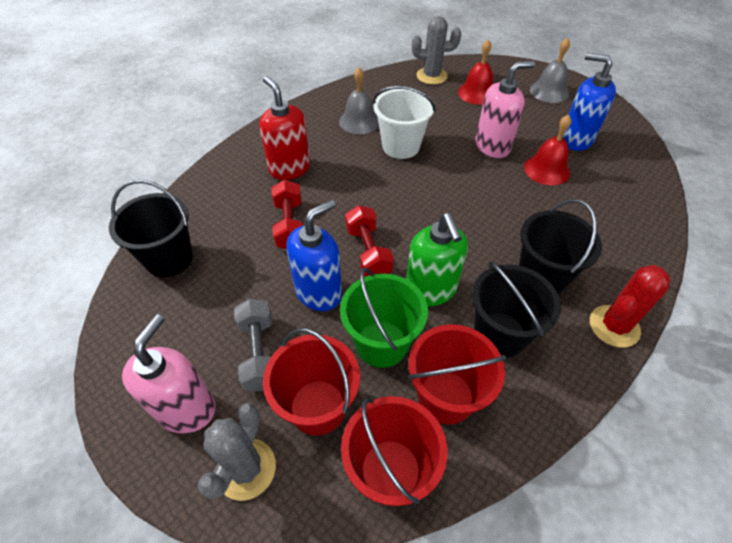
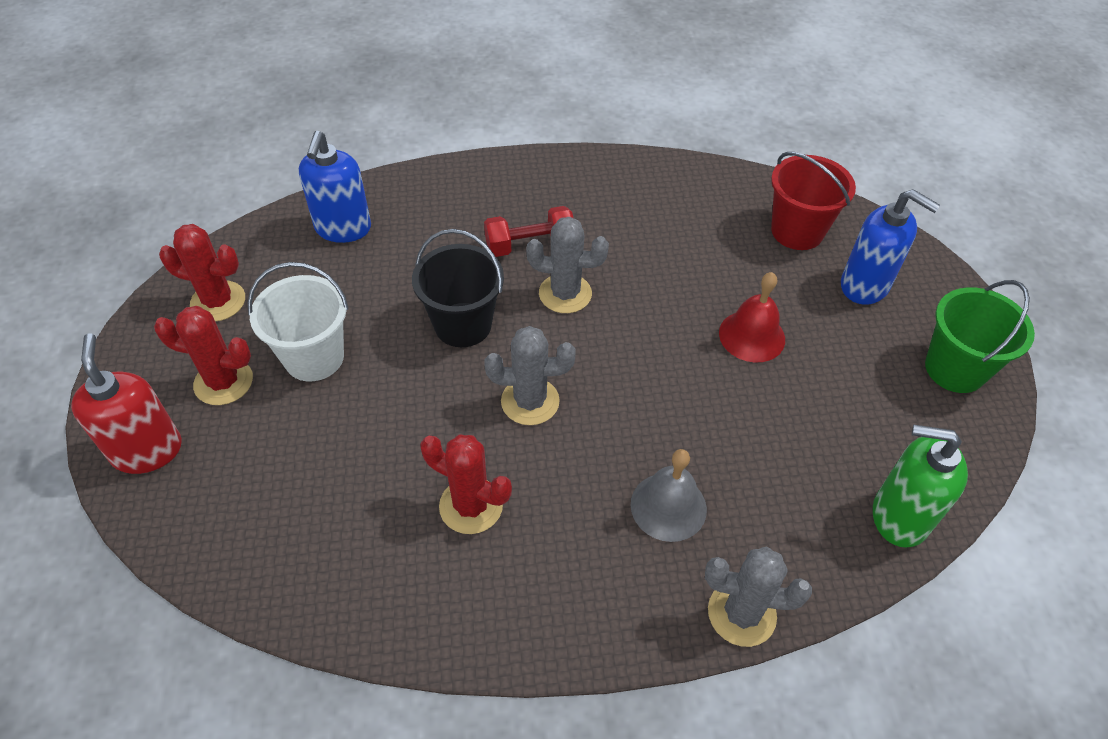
black bucket: 3 -> 1
grey bell: 2 -> 1
grey cactus: 2 -> 3
grey dumbbell: 1 -> 0
pink soap dispenser: 2 -> 0
red bell: 2 -> 1
red bucket: 3 -> 1
red cactus: 1 -> 3
red dumbbell: 2 -> 1

